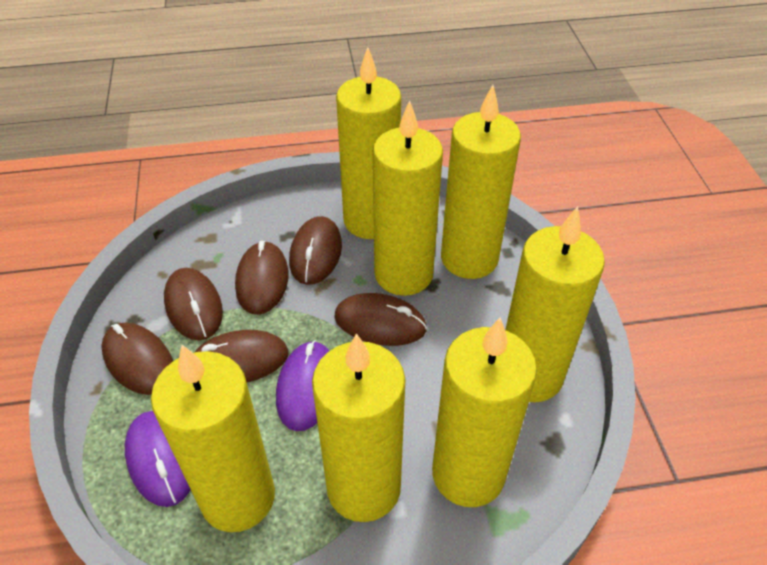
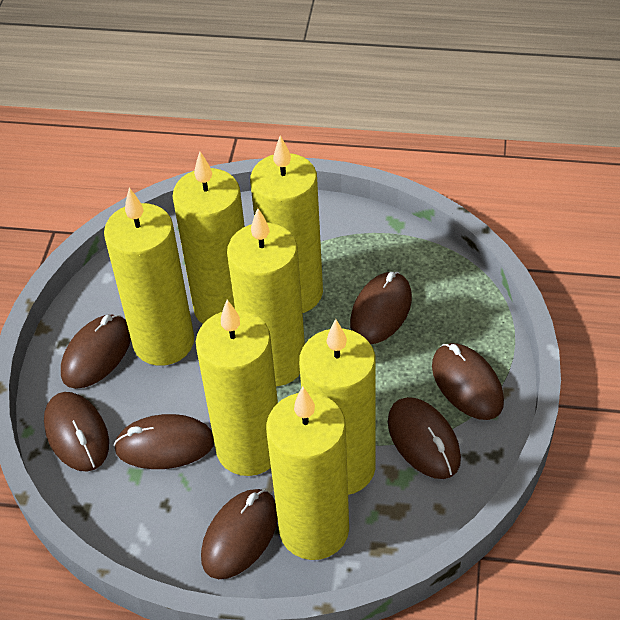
brown mouse: 6 -> 7
purple mouse: 2 -> 0

